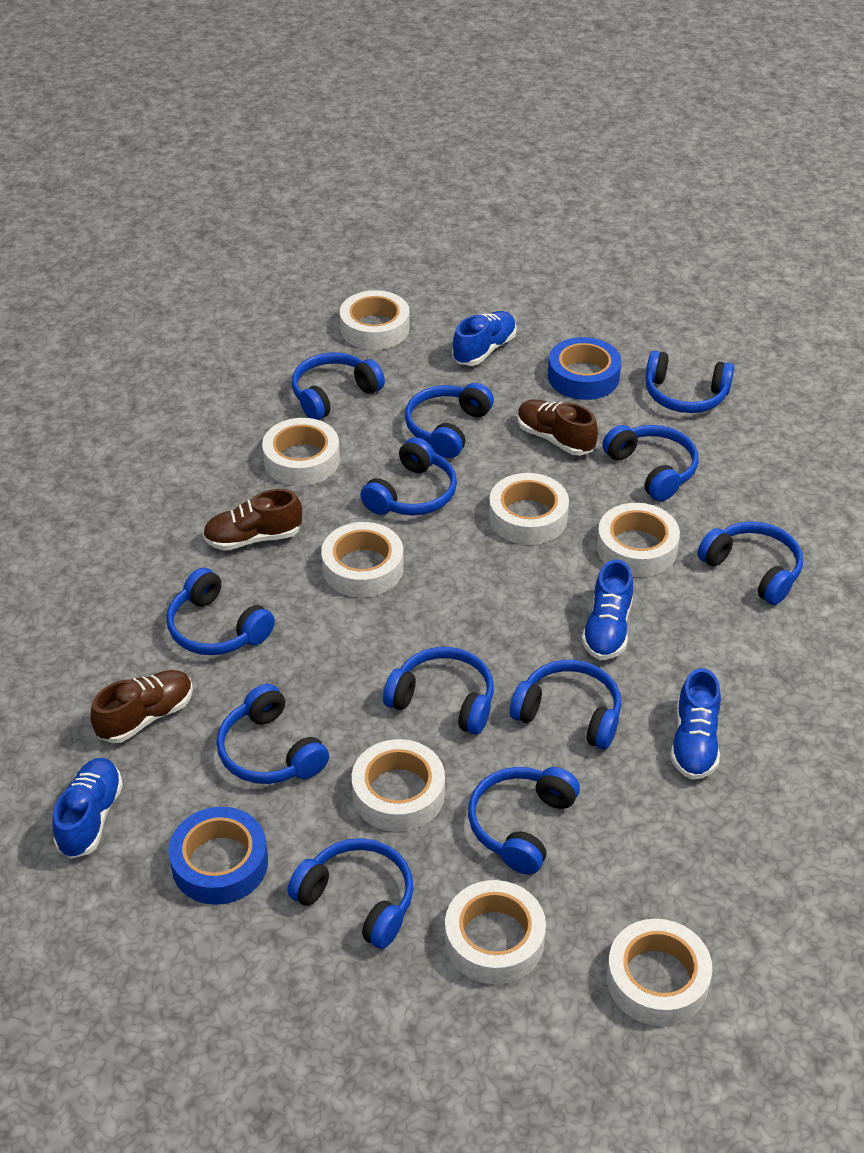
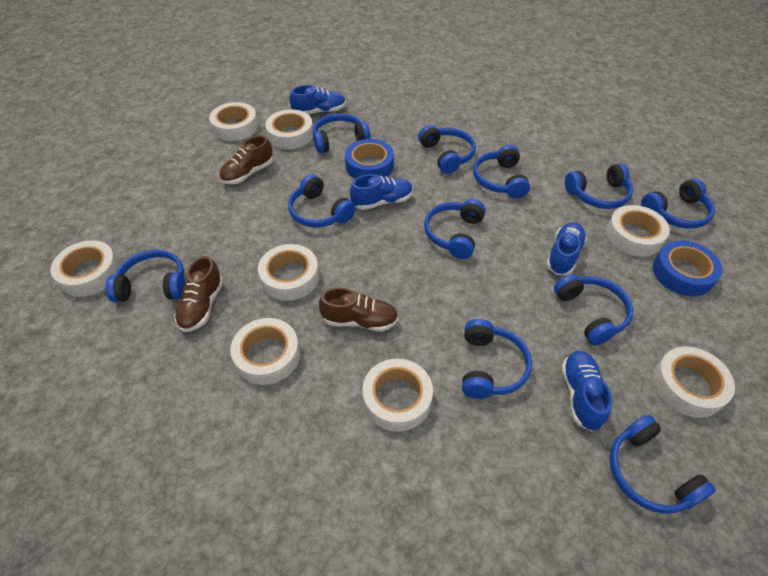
blue headphones: 12 -> 11

